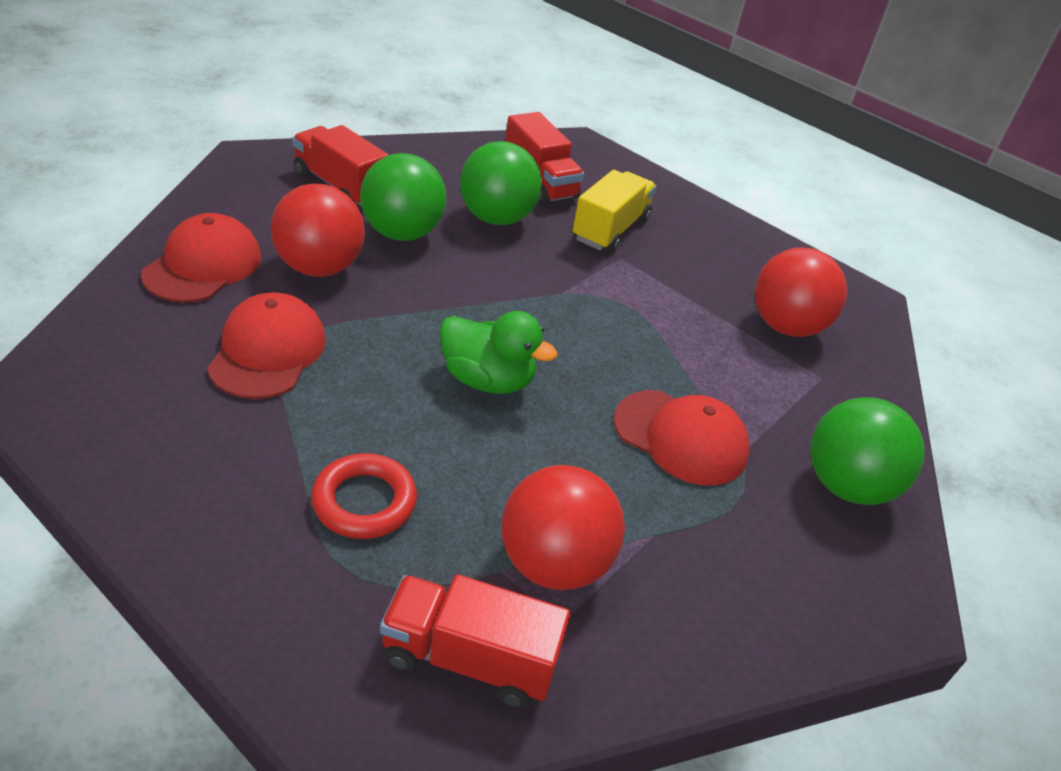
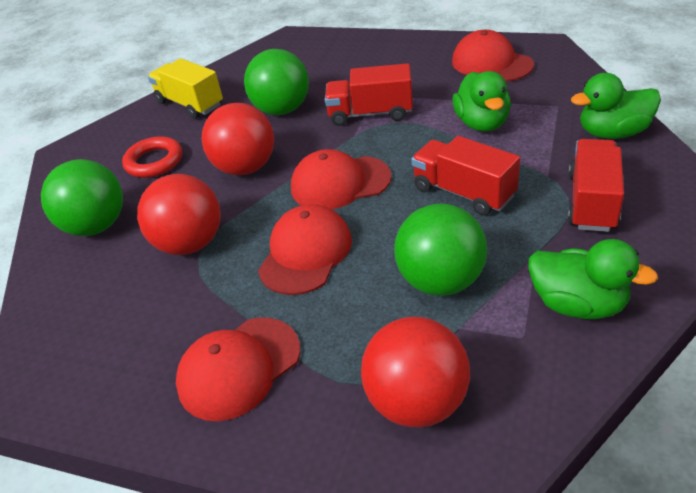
green duck: 1 -> 3
red cap: 3 -> 4

